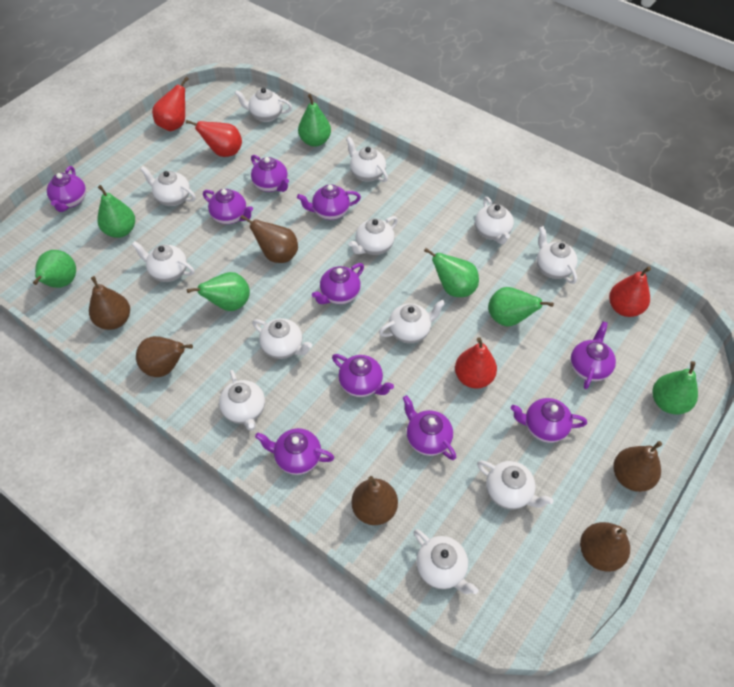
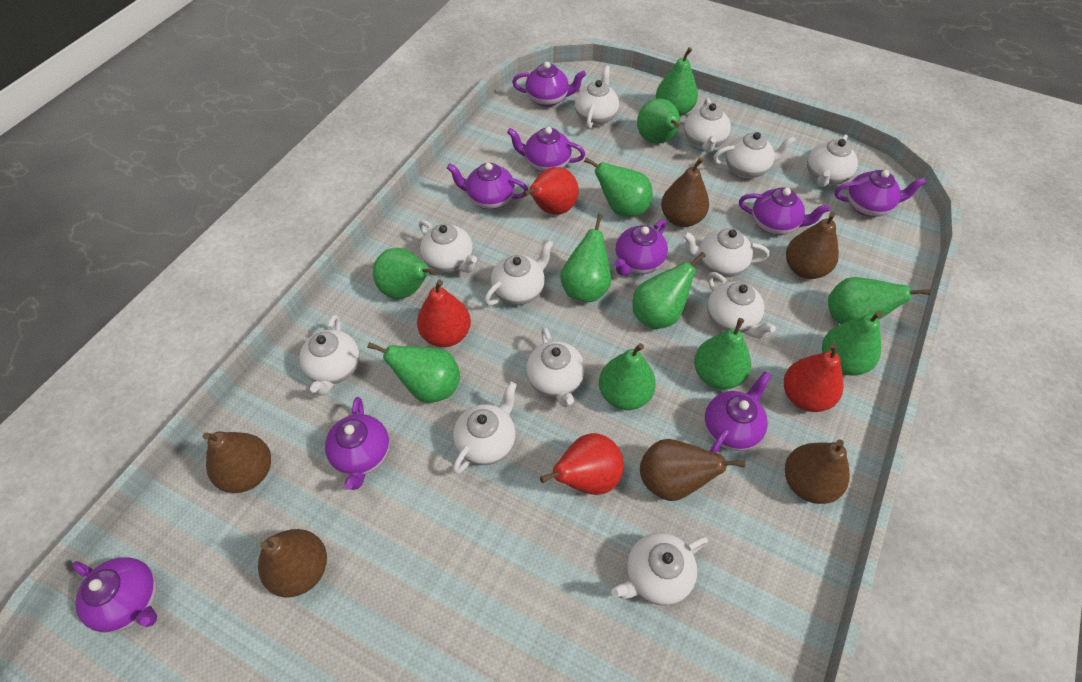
green pear: 7 -> 11
purple teapot: 10 -> 9

